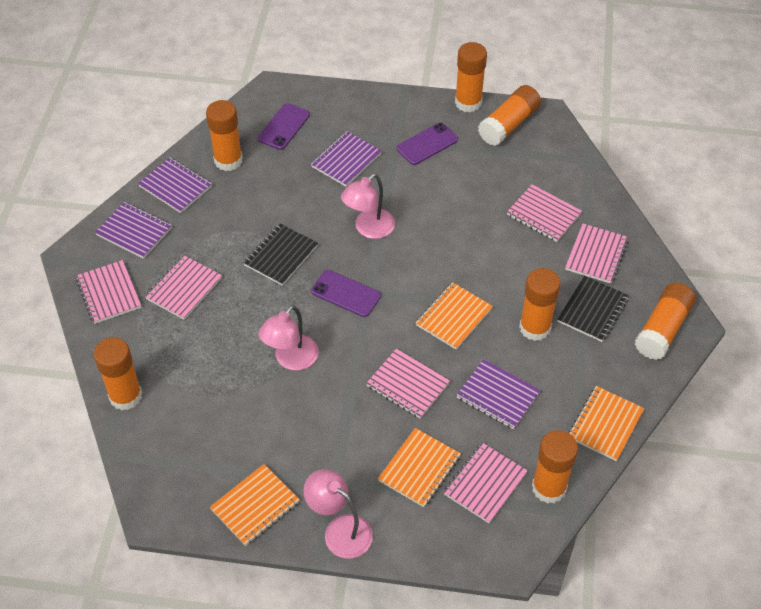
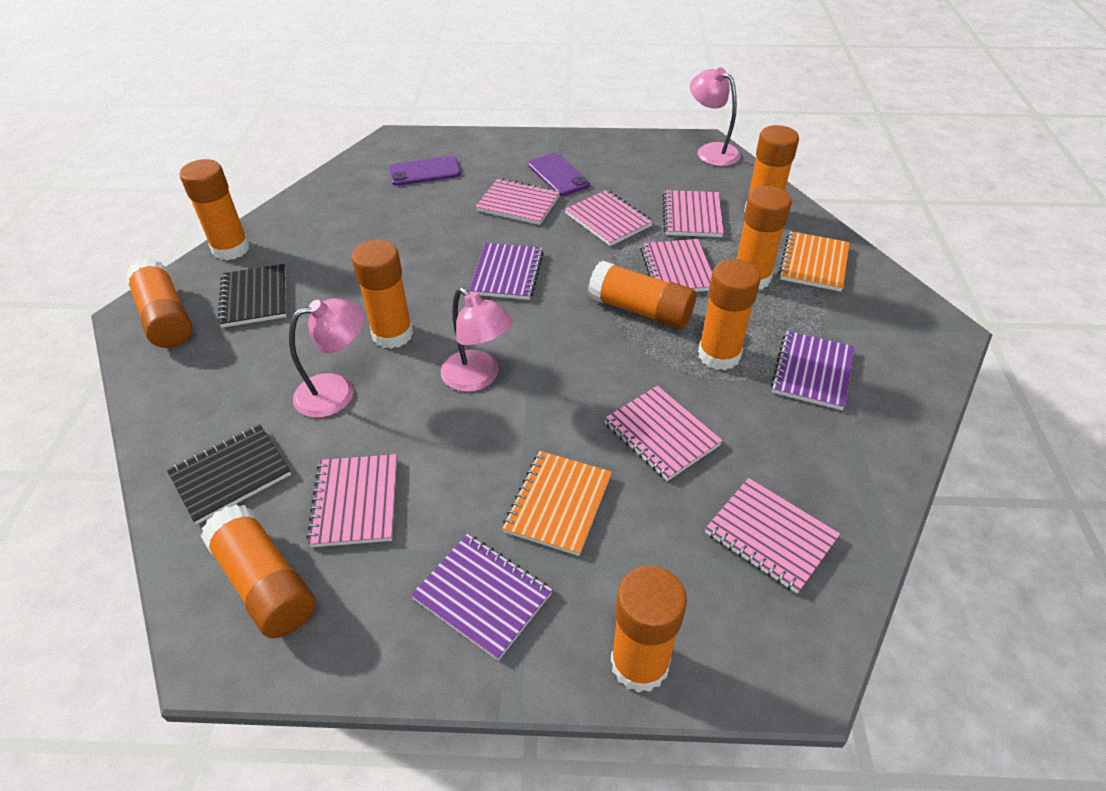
orange glue stick: 7 -> 9
orange notebook: 4 -> 2
pink notebook: 6 -> 7
purple notebook: 4 -> 3
purple phone: 3 -> 2

